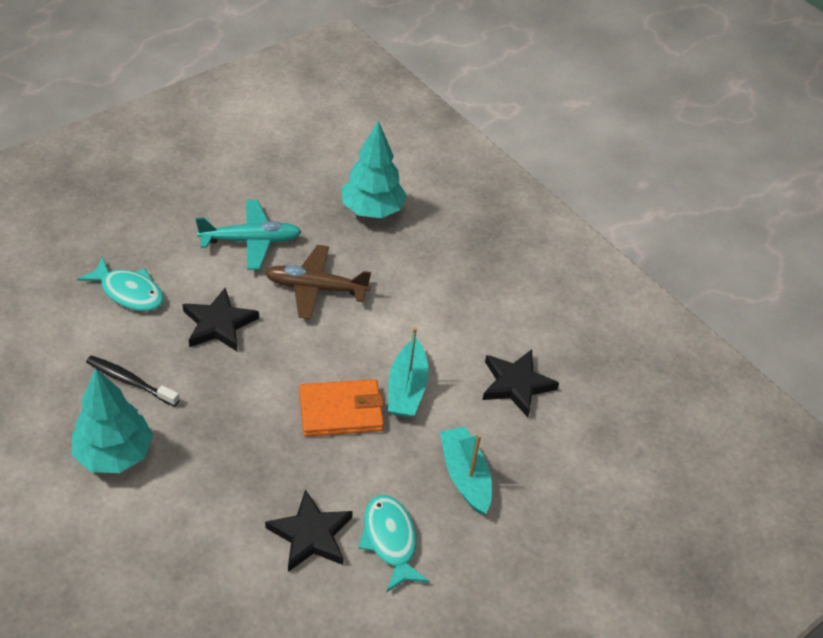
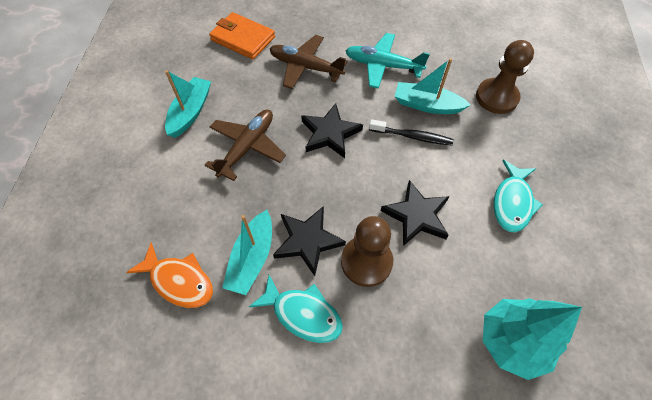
brown pawn: 0 -> 2
brown plane: 1 -> 2
orange fish: 0 -> 1
turquoise boat: 2 -> 3
turquoise tree: 2 -> 1

